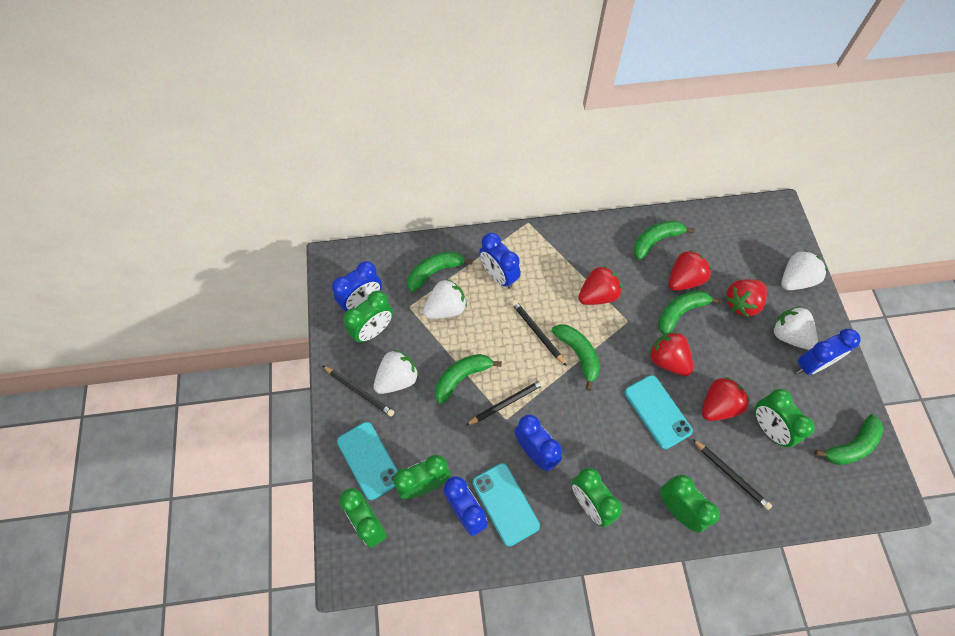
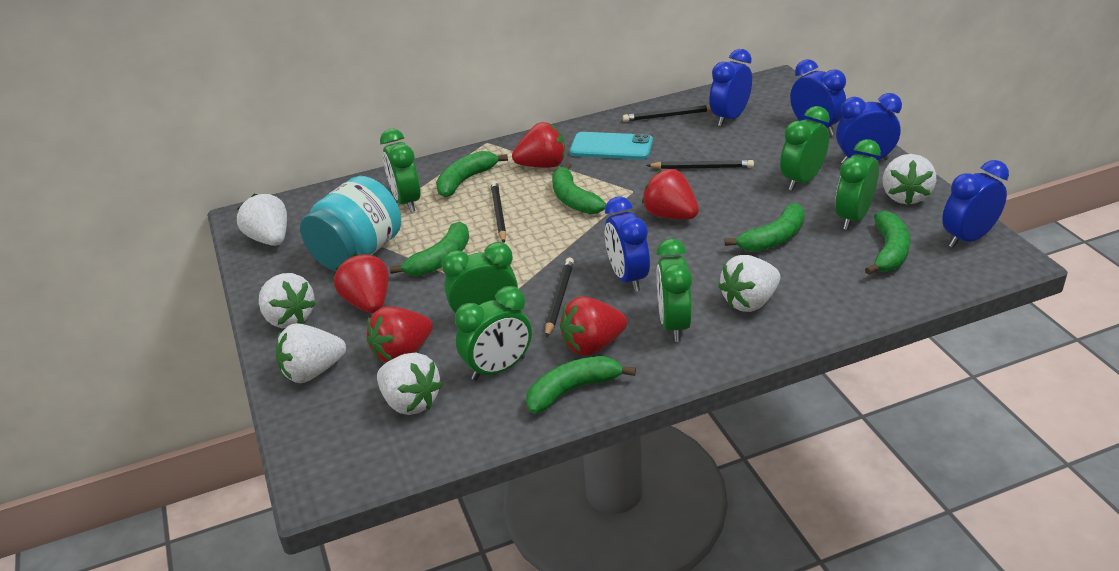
turquoise jar: 0 -> 1
turquoise phone: 3 -> 1
white strawberry: 4 -> 6

